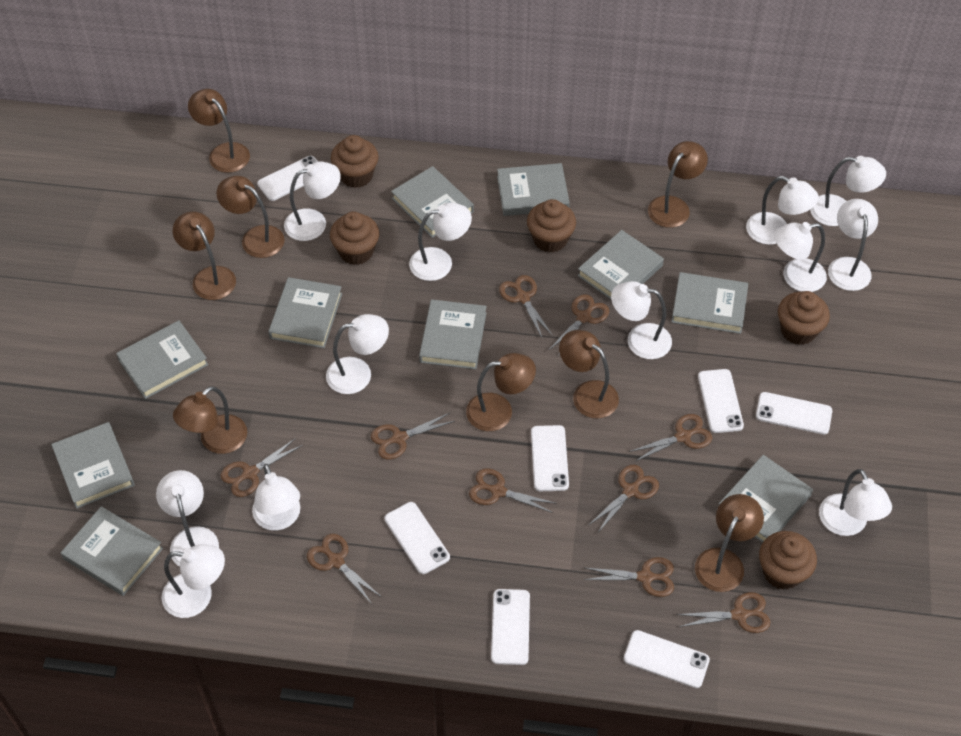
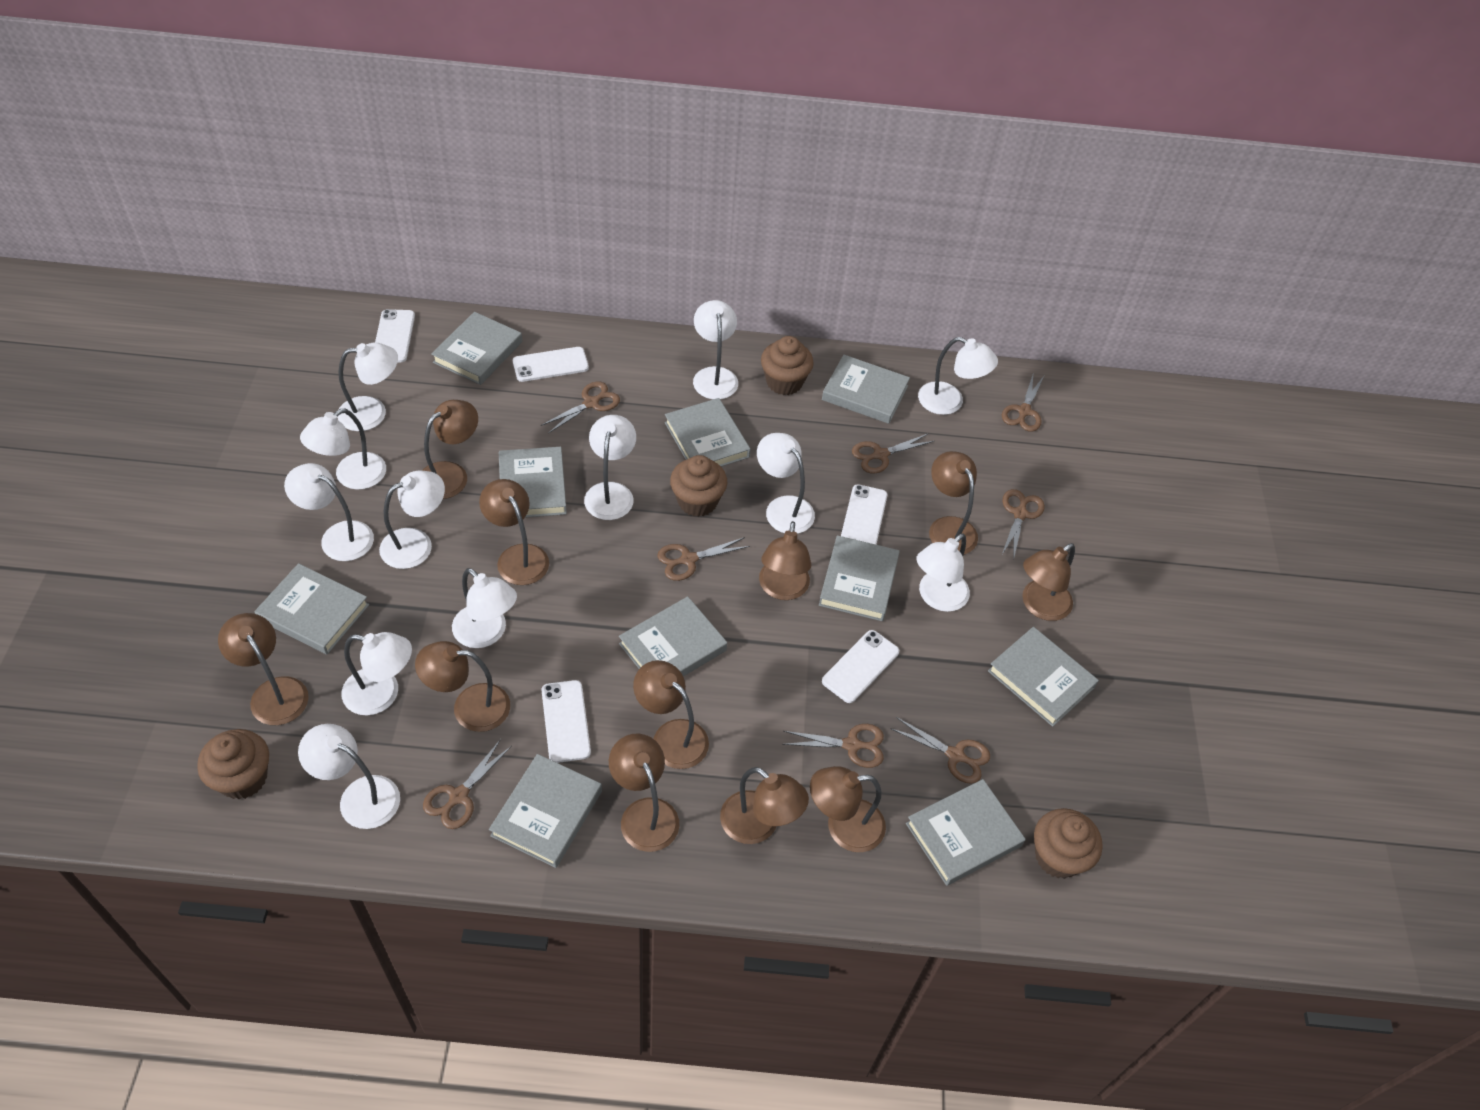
brown cupcake: 5 -> 4
brown lamp: 8 -> 11
brown scissors: 10 -> 8
white phone: 7 -> 5

